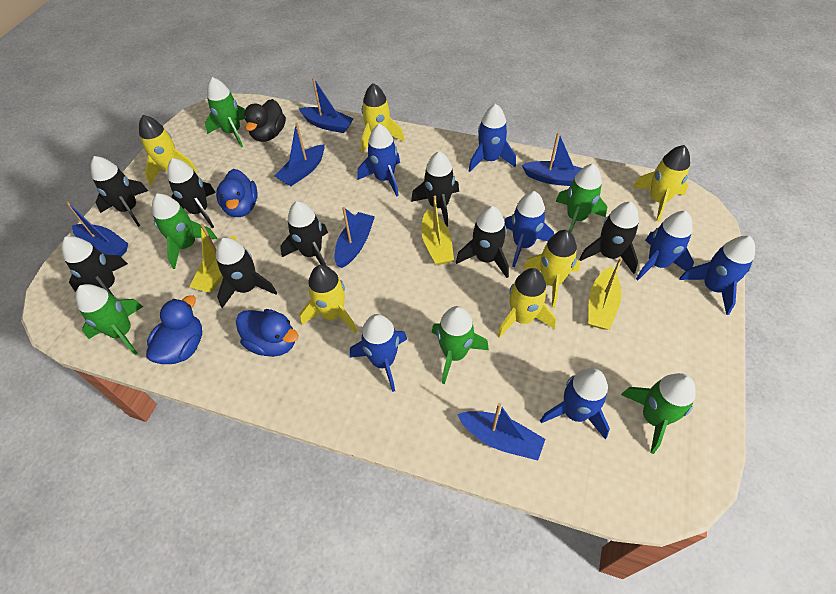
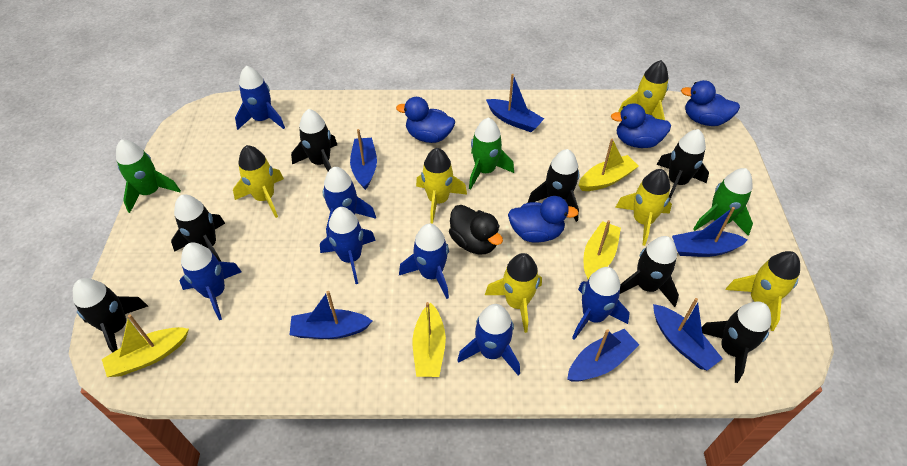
black rocket: 8 -> 7
blue duck: 3 -> 4
green rocket: 6 -> 3
yellow boat: 3 -> 4

